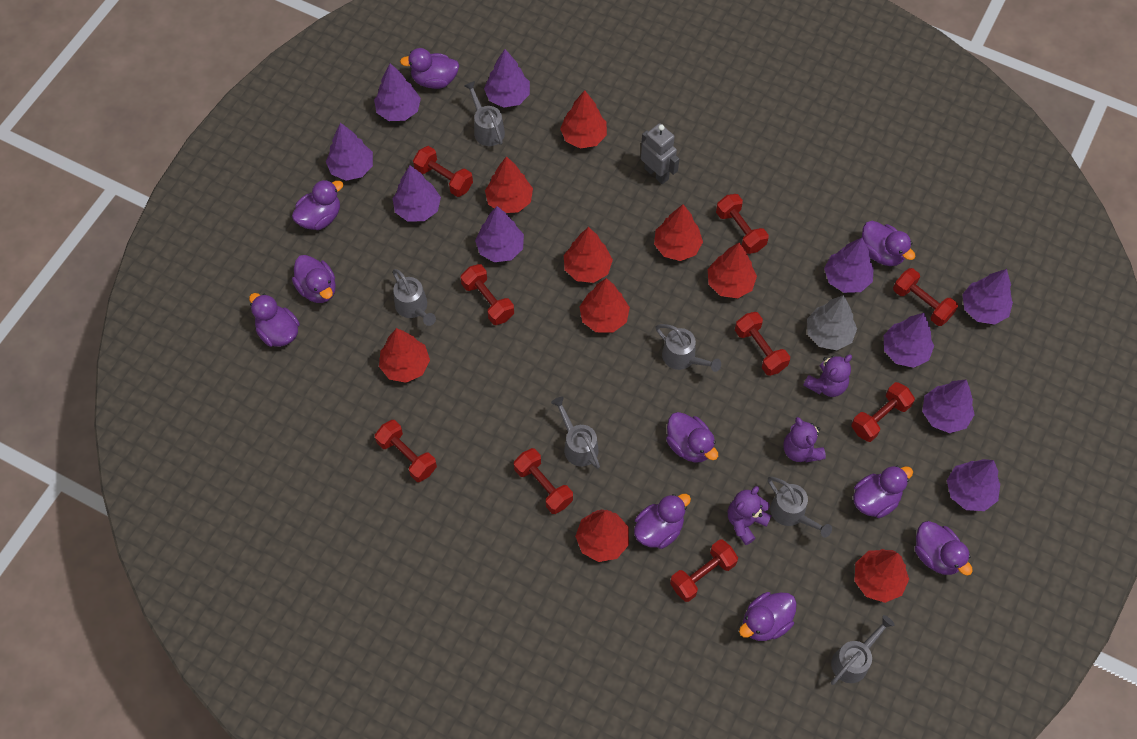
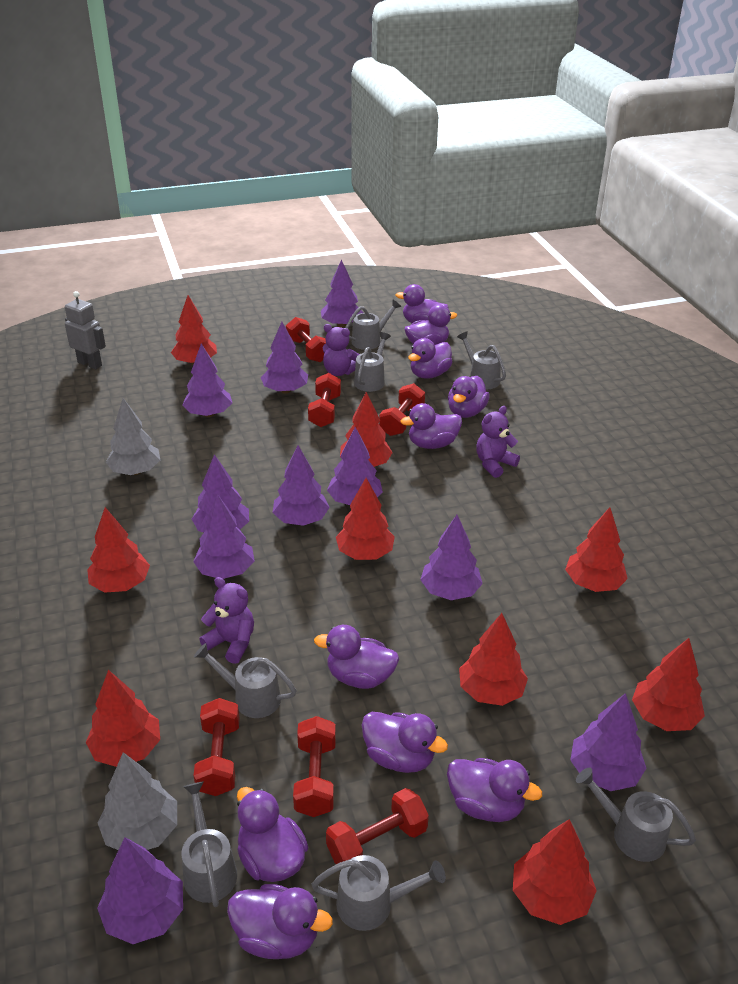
grey tree: 1 -> 2
grey watering can: 6 -> 7
red dumbbell: 9 -> 6

